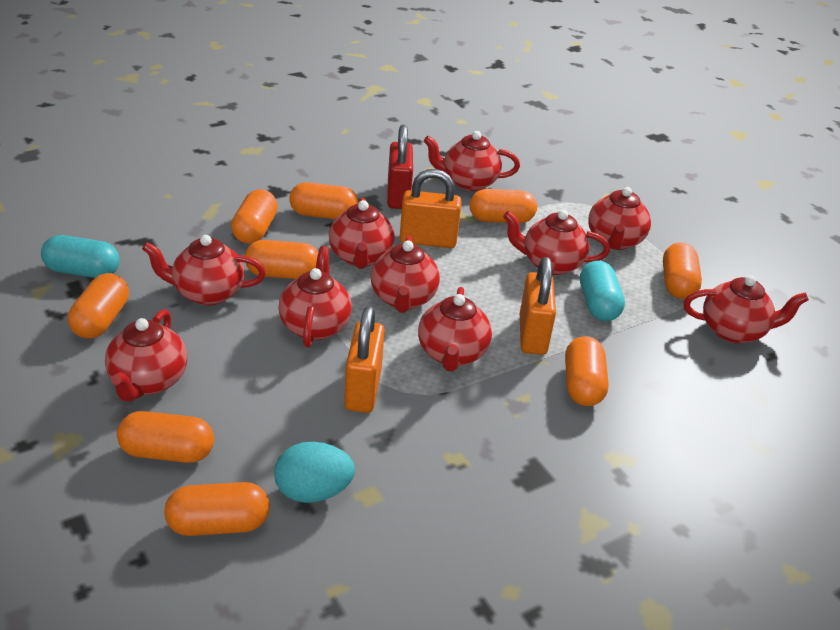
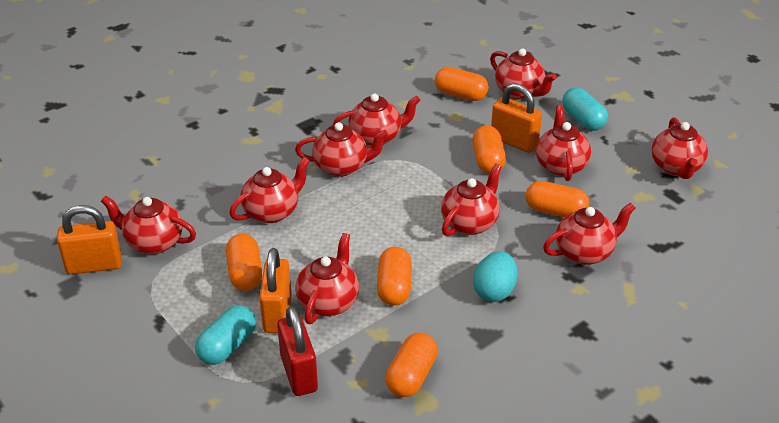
orange capsule: 9 -> 6

